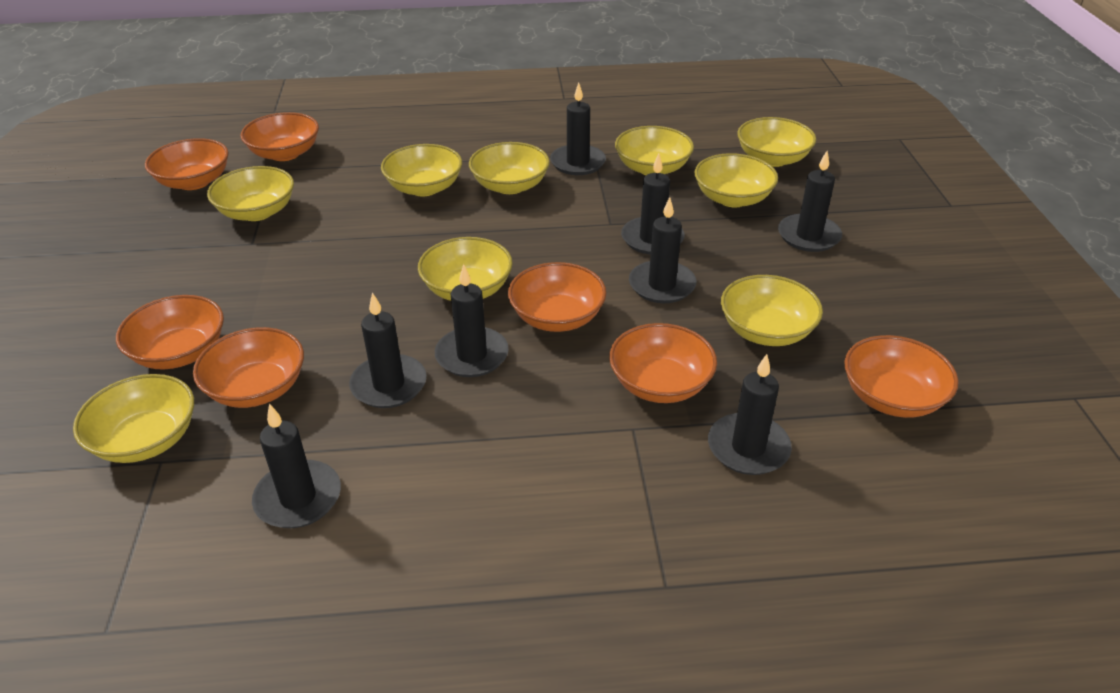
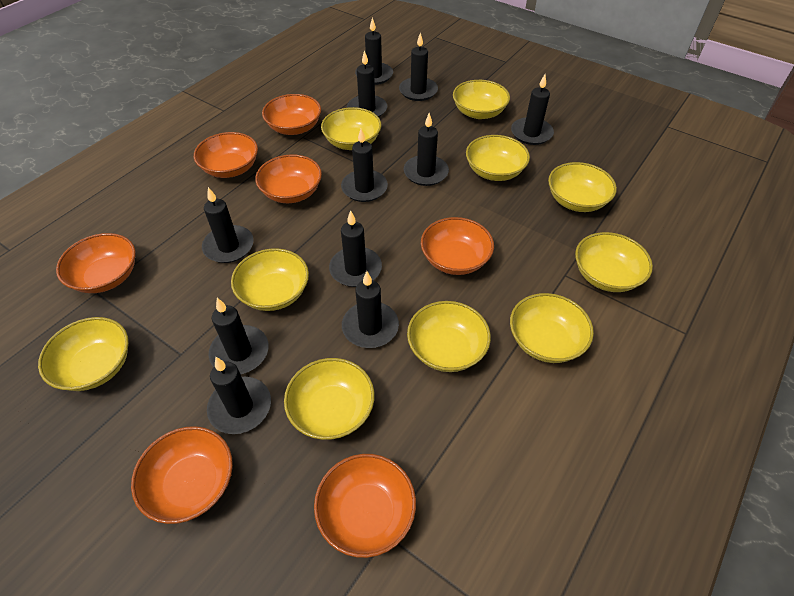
black candle: 8 -> 11
yellow bowl: 9 -> 10

